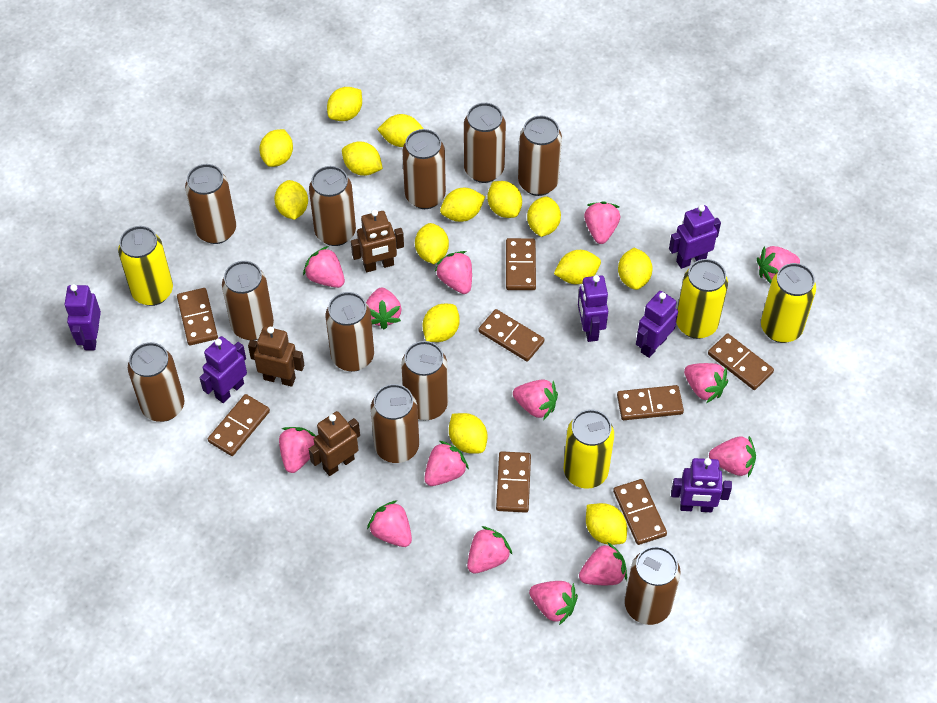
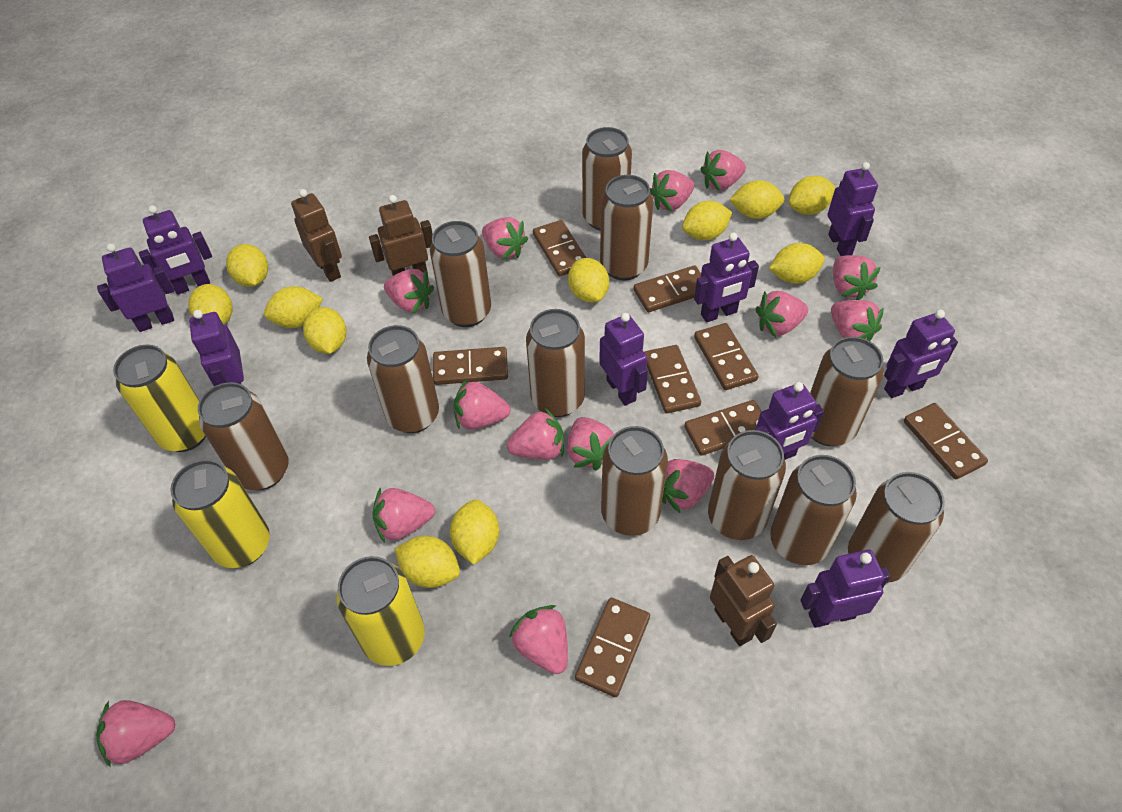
purple robot: 6 -> 9
yellow can: 4 -> 3
yellow lemon: 14 -> 11

